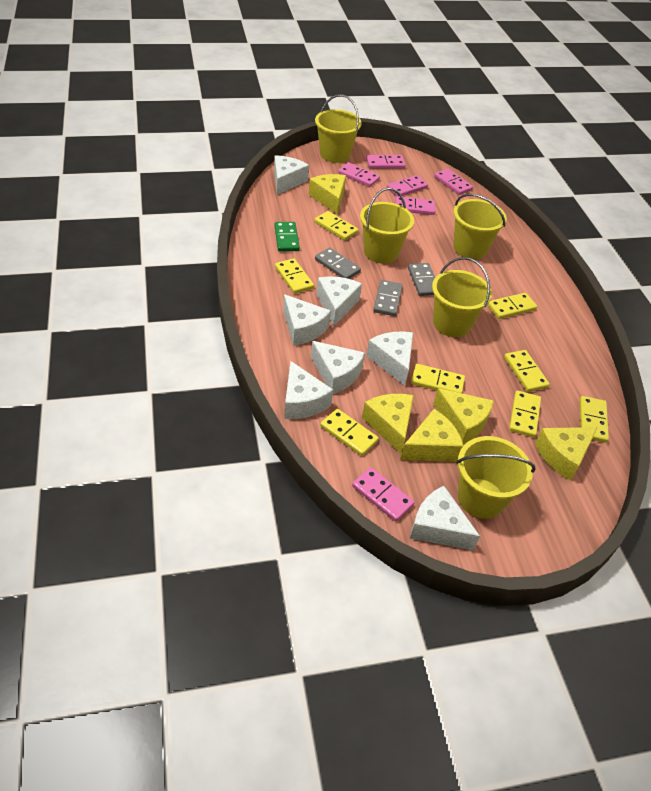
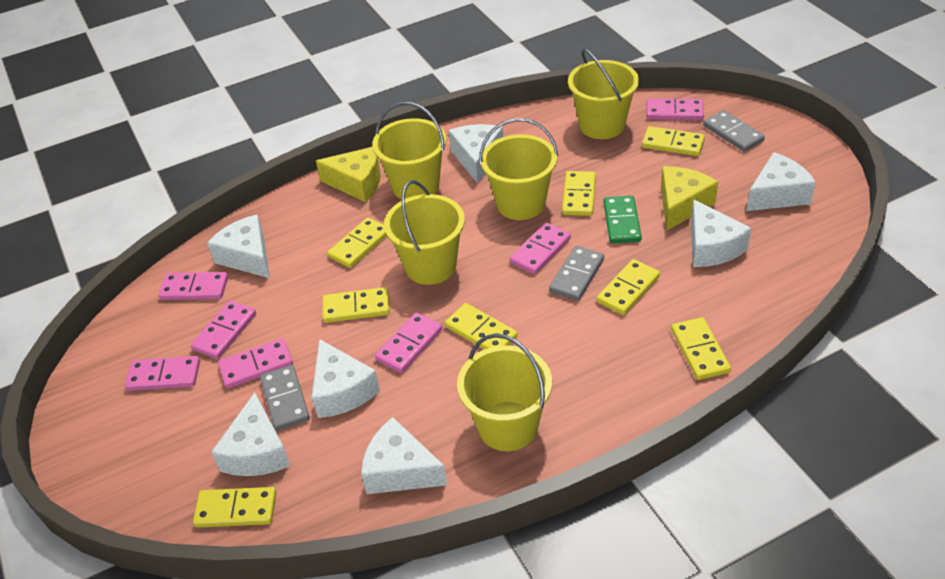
pink domino: 6 -> 7
yellow cheese: 5 -> 2

